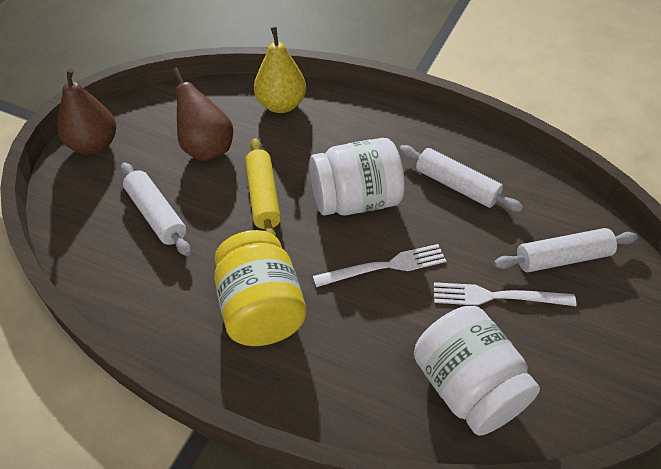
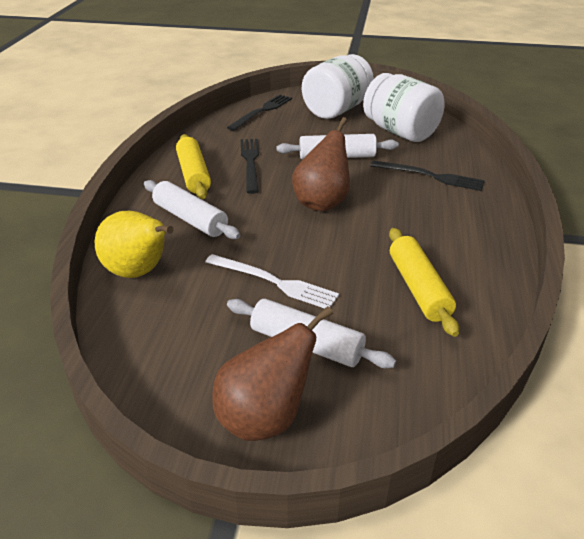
black fork: 0 -> 3
white fork: 2 -> 1
yellow jar: 1 -> 0
yellow rolling pin: 1 -> 2

